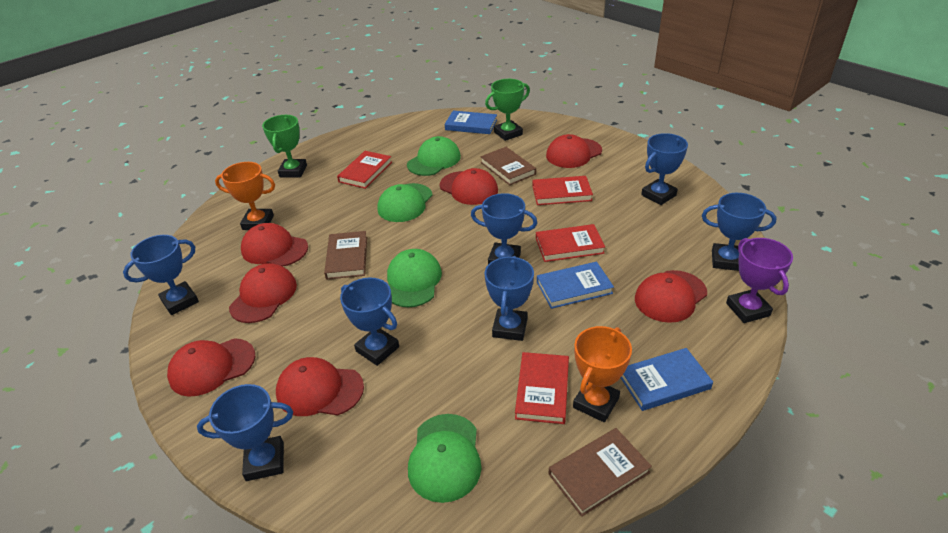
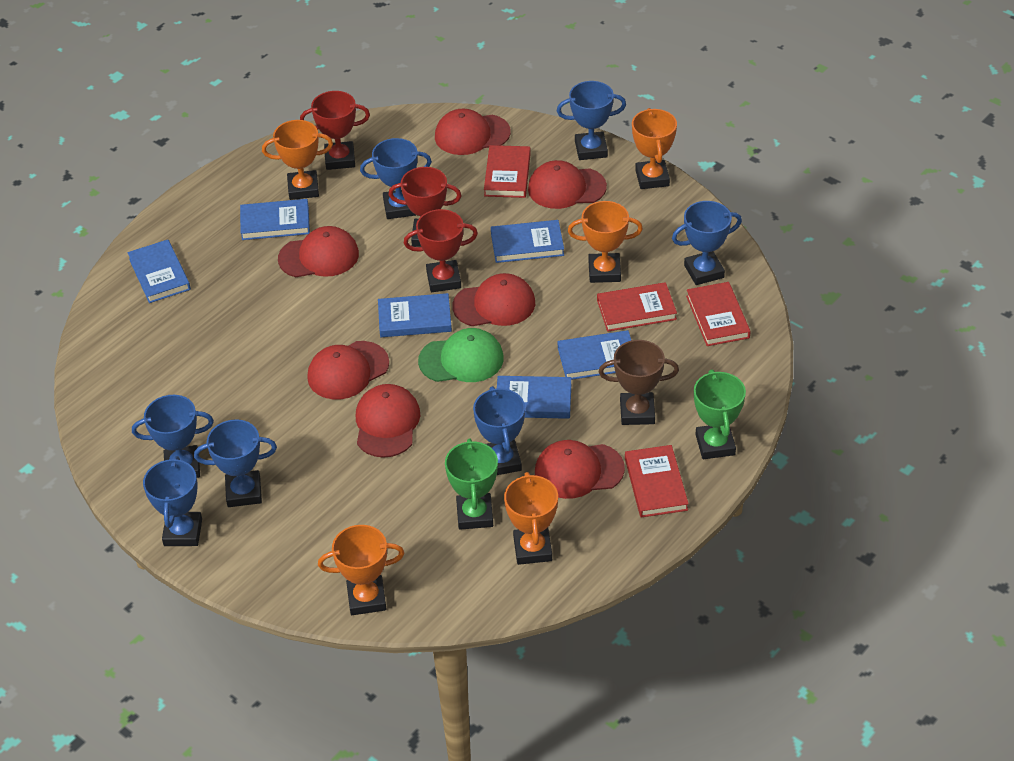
blue book: 3 -> 6
brown book: 3 -> 0
brown trophy: 0 -> 1
green cap: 4 -> 1
orange trophy: 2 -> 5
purple trophy: 1 -> 0
red trophy: 0 -> 3

